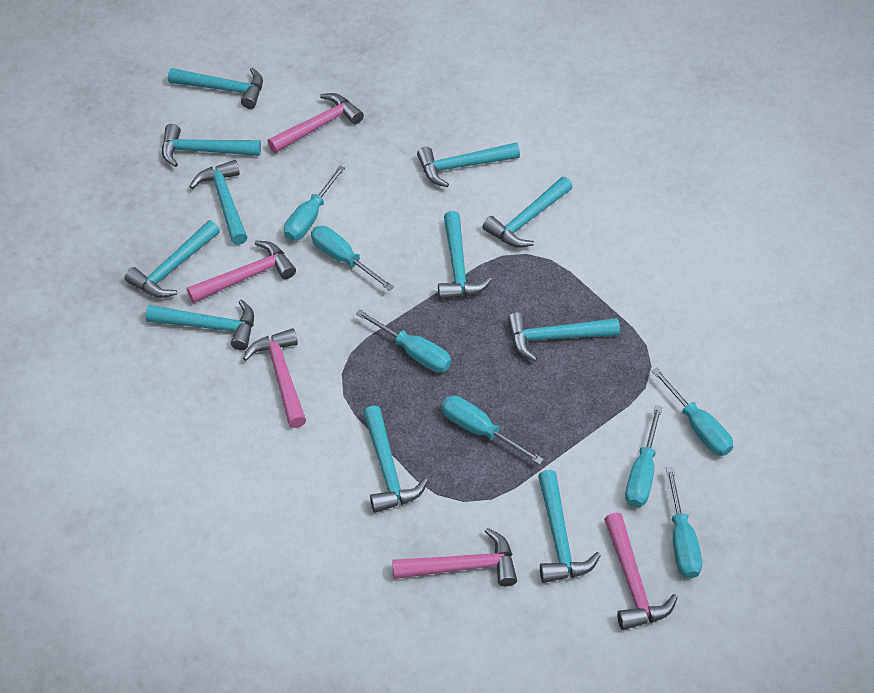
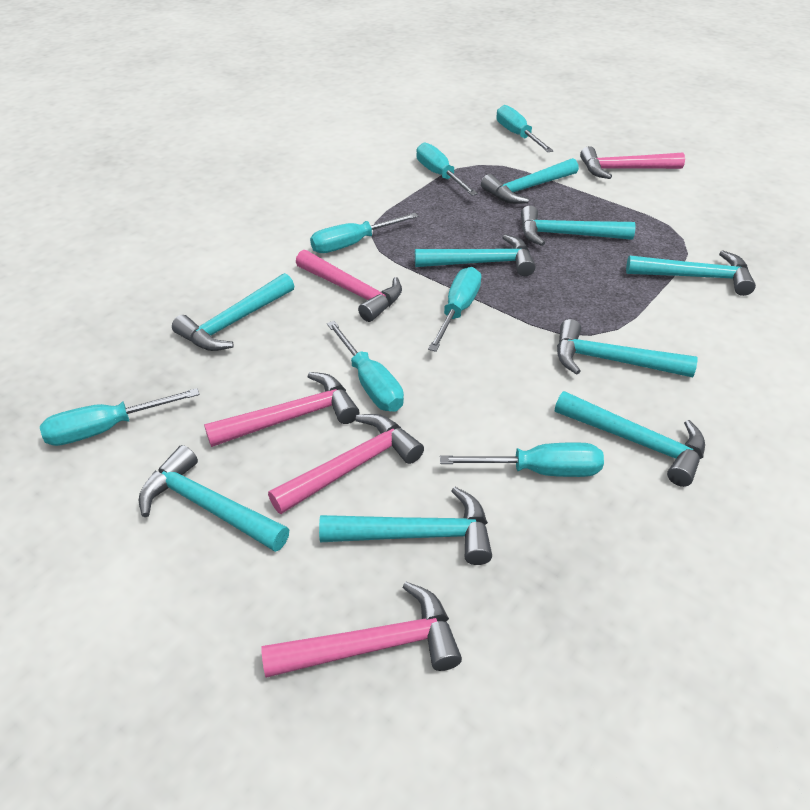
turquoise hammer: 11 -> 9

